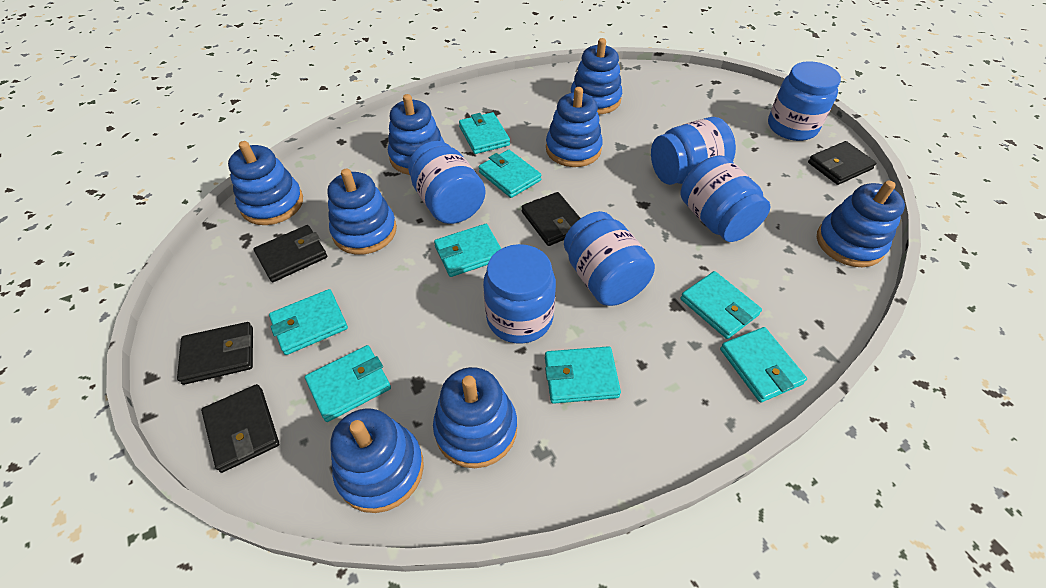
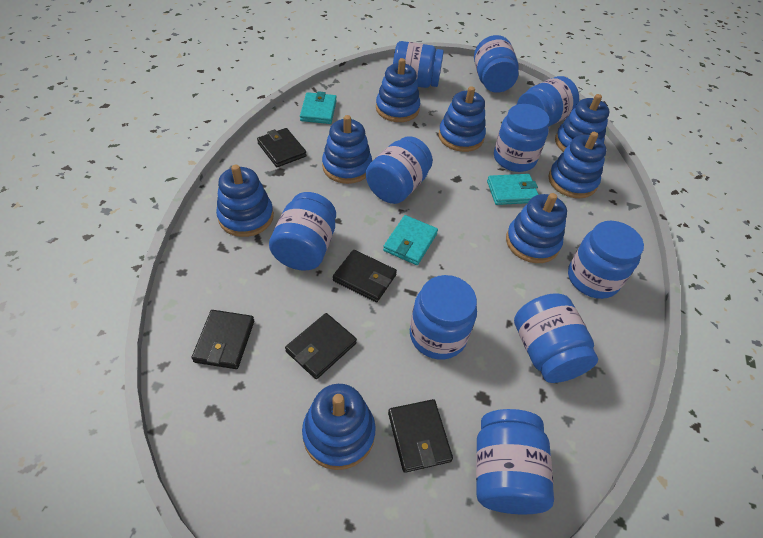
blue jar: 6 -> 10
turquoise wallet: 8 -> 3

